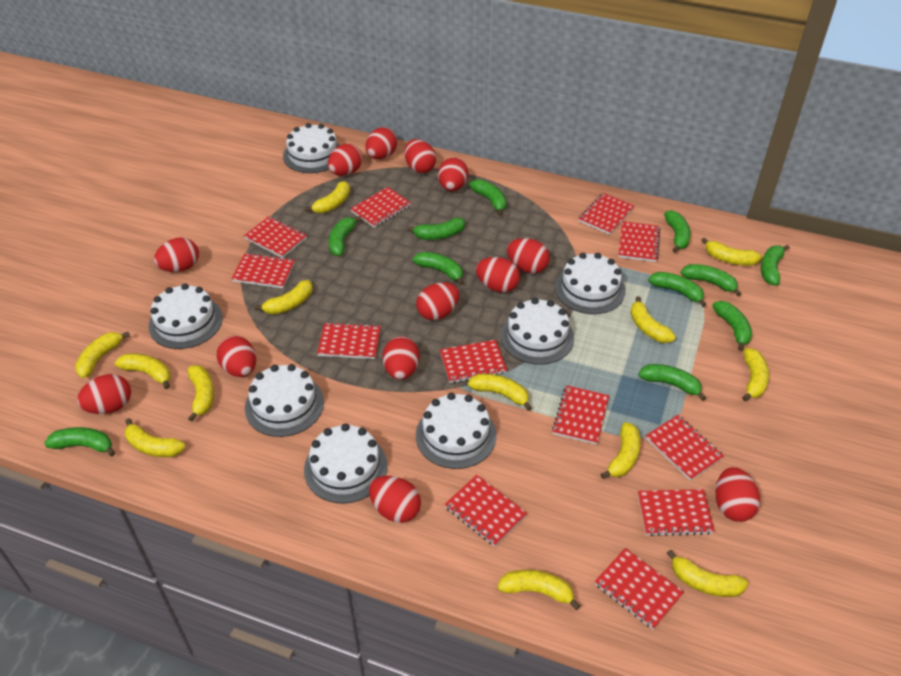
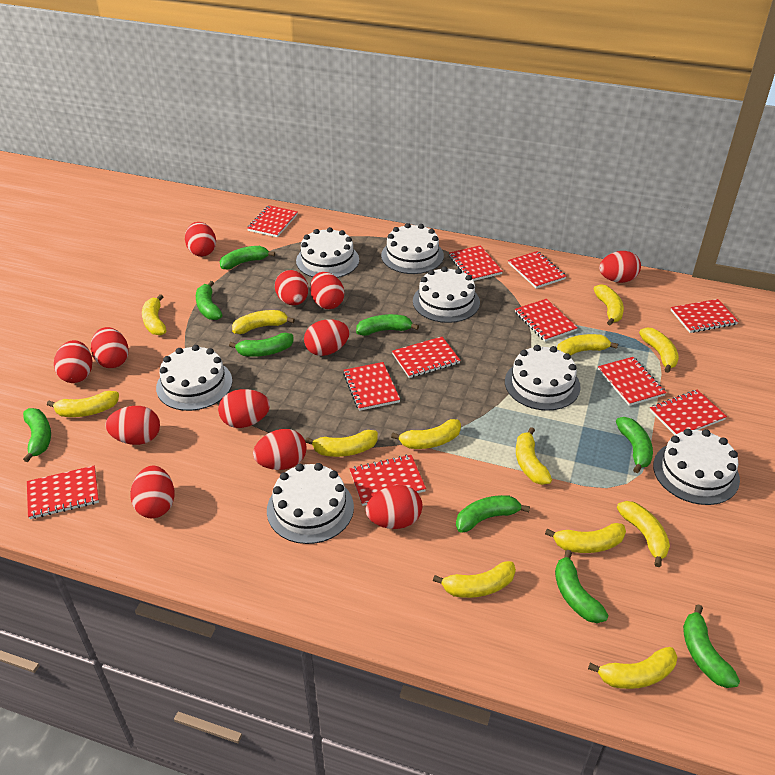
green banana: 11 -> 9
red egg: 13 -> 12
red notebook: 12 -> 11

